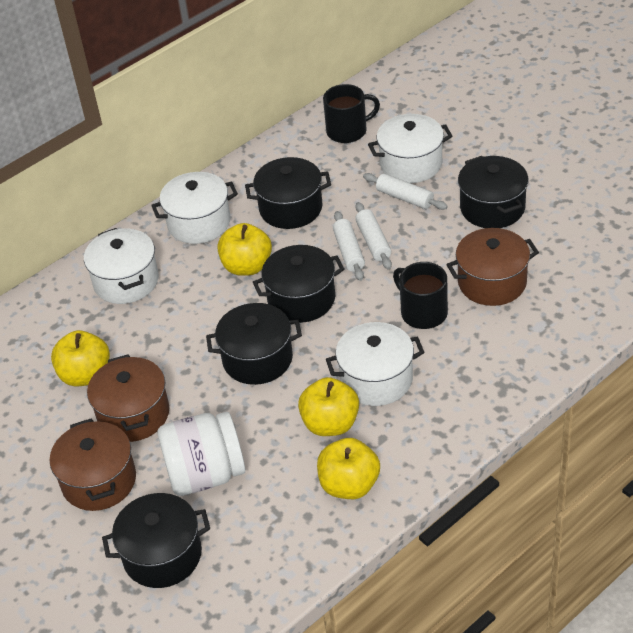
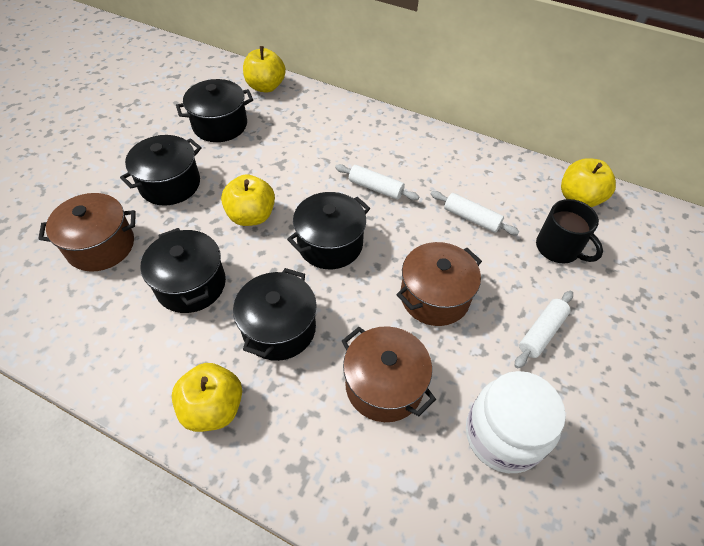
black mug: 2 -> 1
white pot: 4 -> 0

